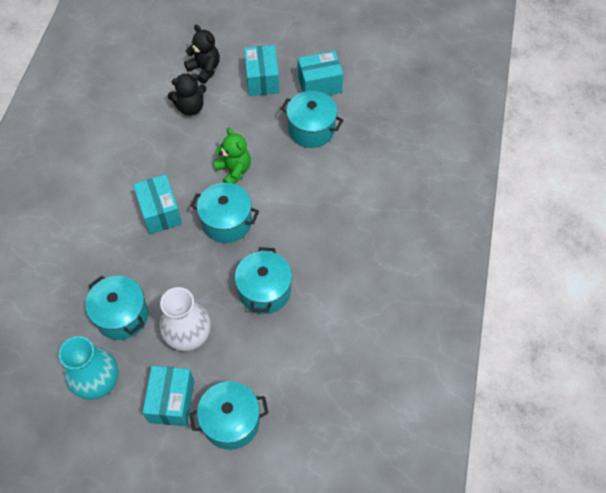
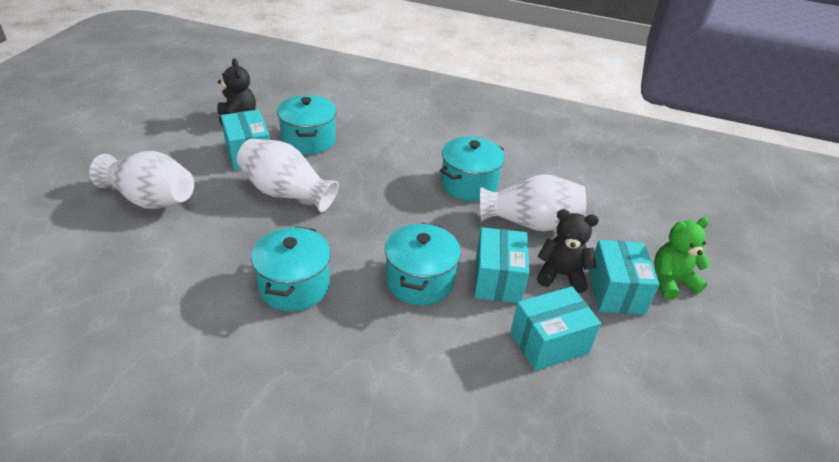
turquoise pot: 5 -> 4
turquoise vase: 1 -> 0
white vase: 1 -> 3

